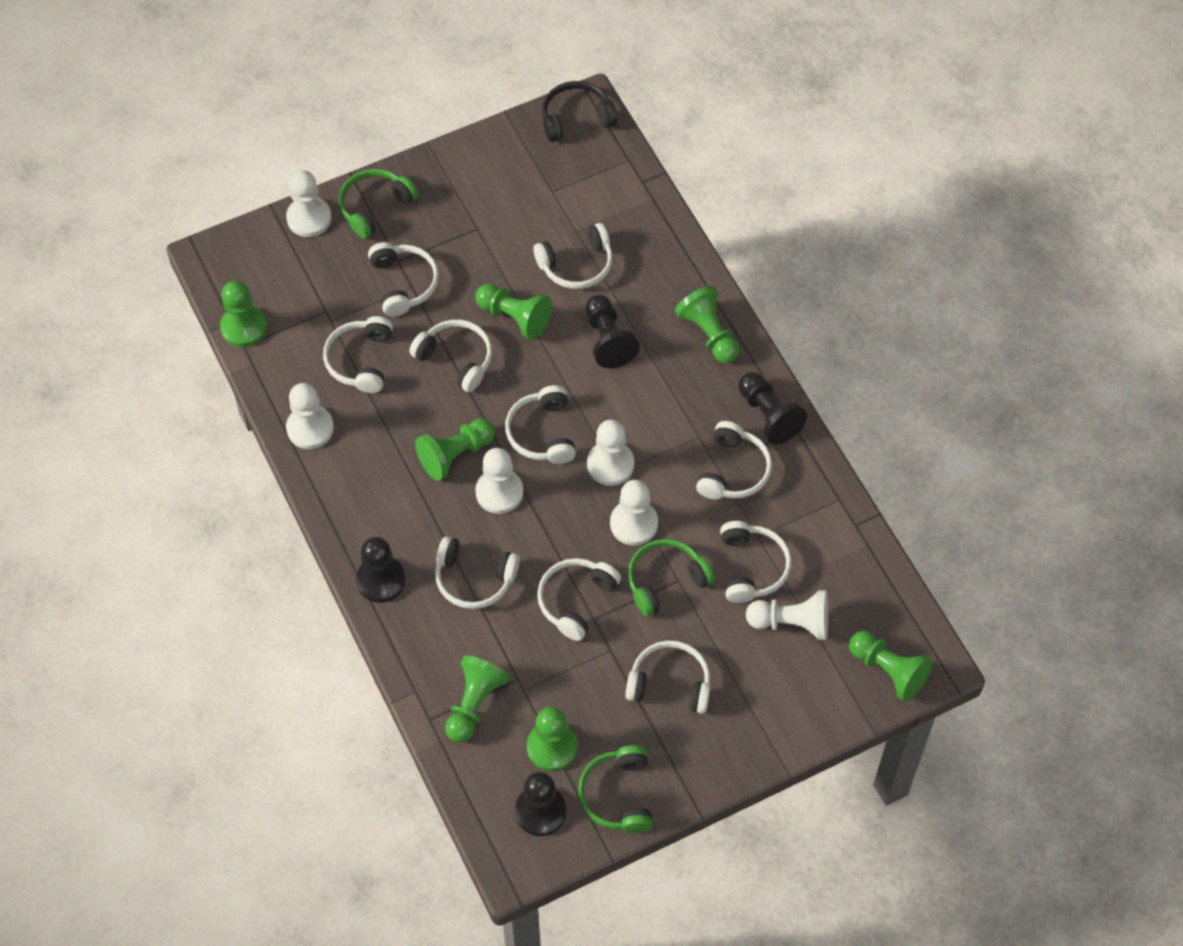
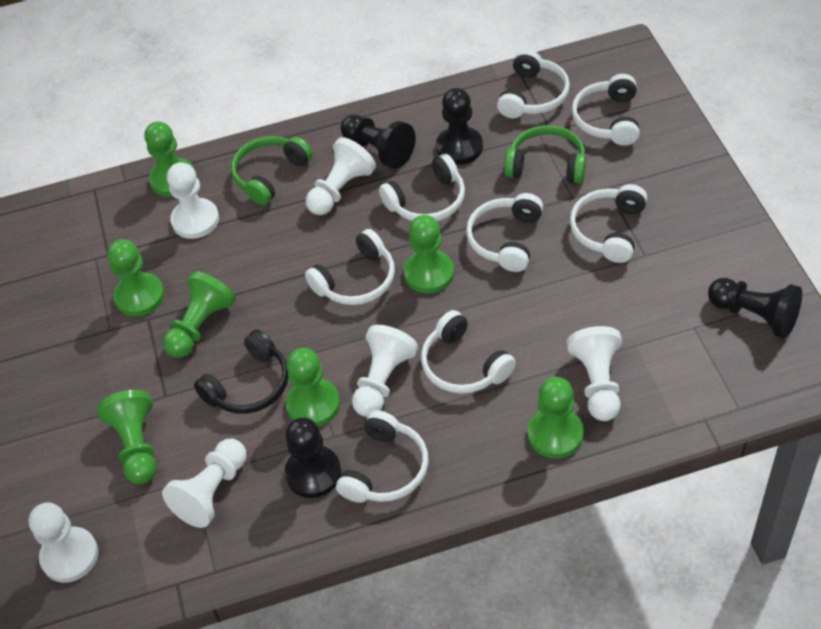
green headphones: 3 -> 2
white headphones: 10 -> 8

